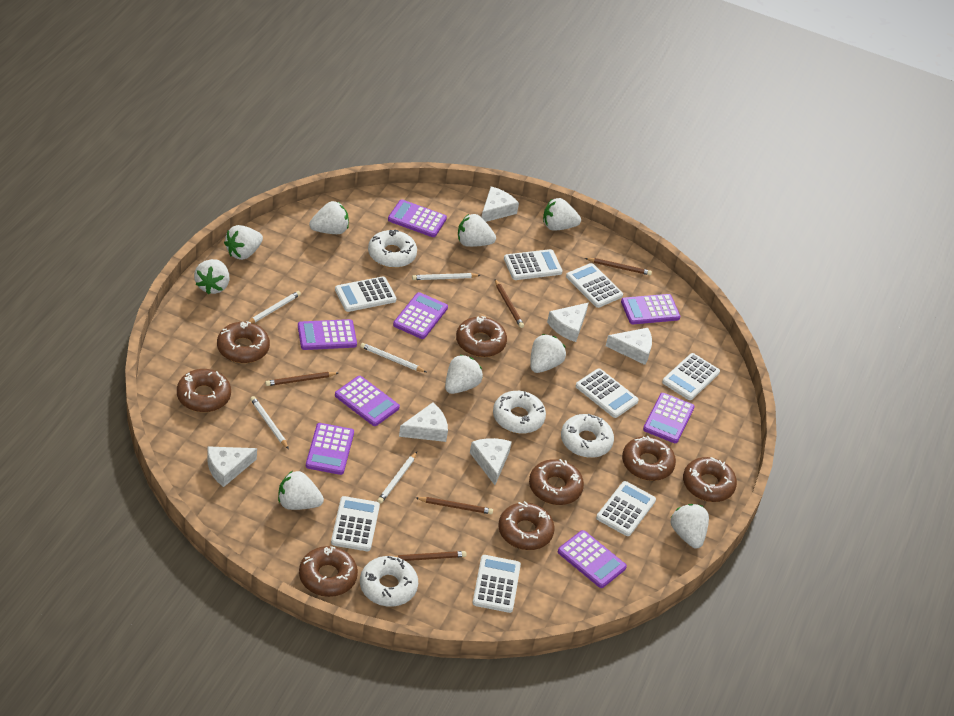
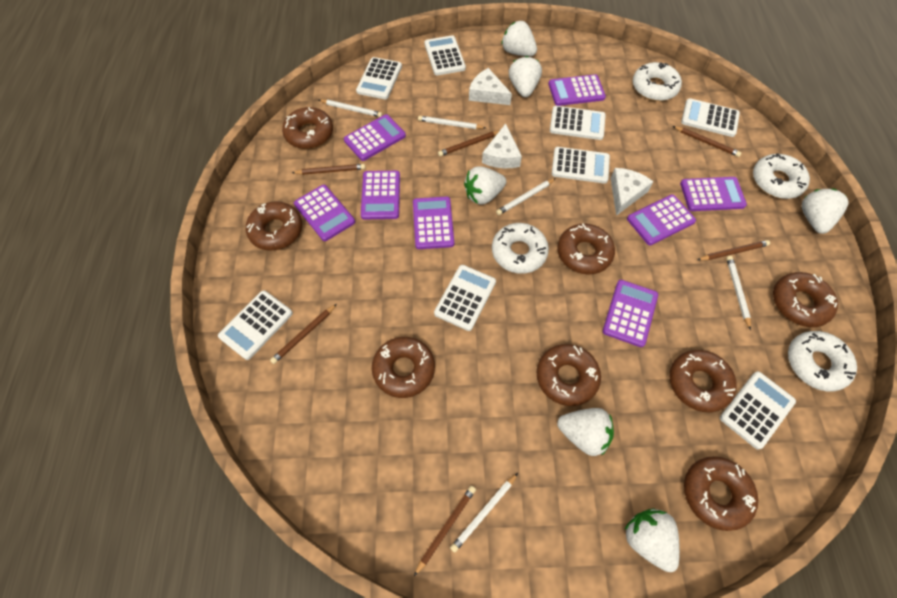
brown pencil: 5 -> 6
white cheese: 6 -> 3
white strawberry: 9 -> 6

